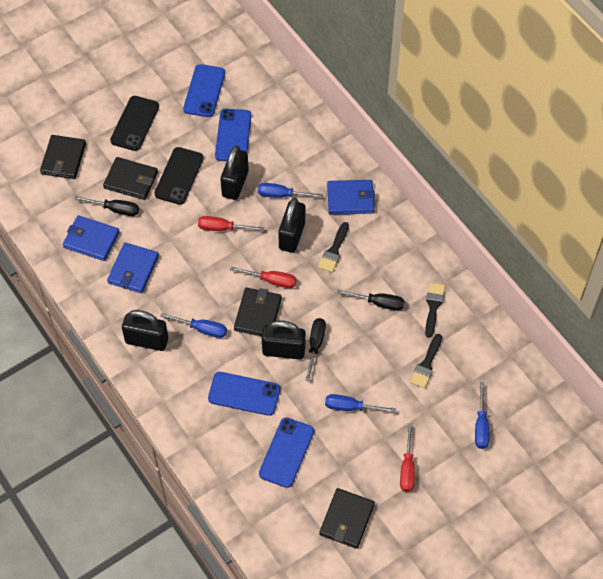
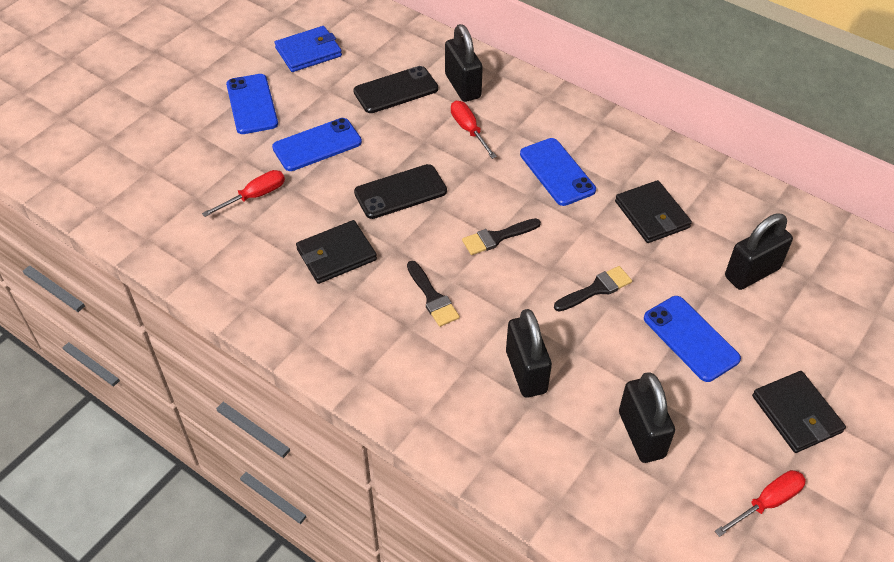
black screwdriver: 3 -> 0
black wallet: 4 -> 3
blue screwdriver: 4 -> 0
blue wallet: 3 -> 1

